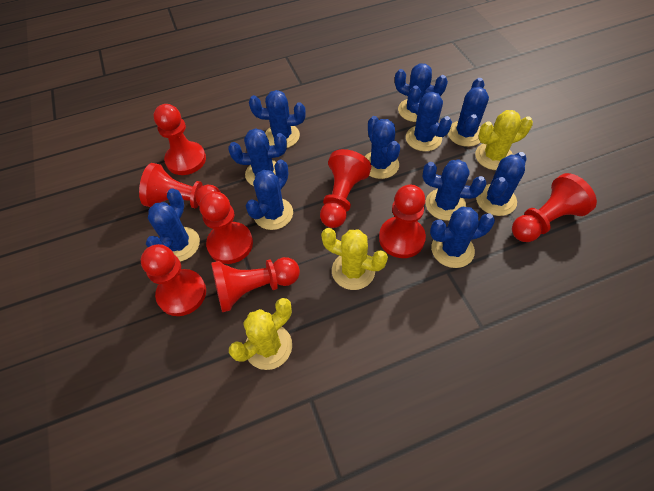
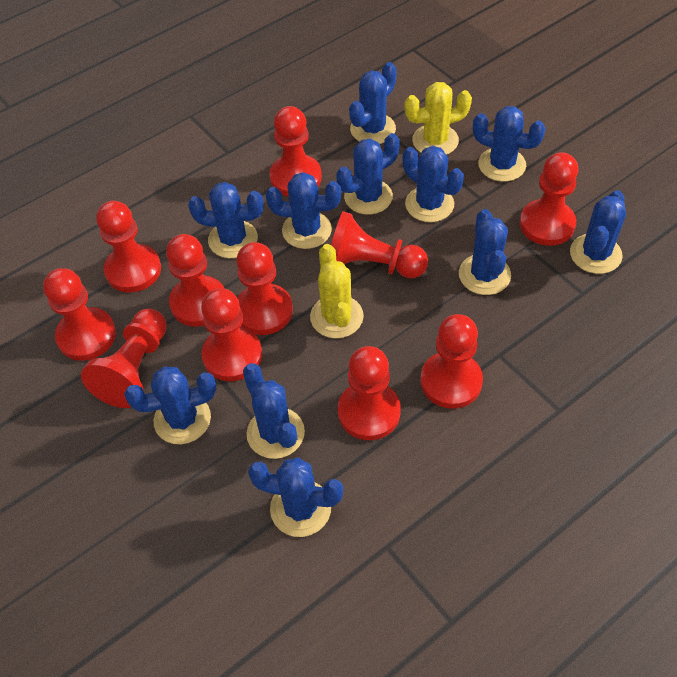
red pawn: 8 -> 11
yellow cactus: 3 -> 2

